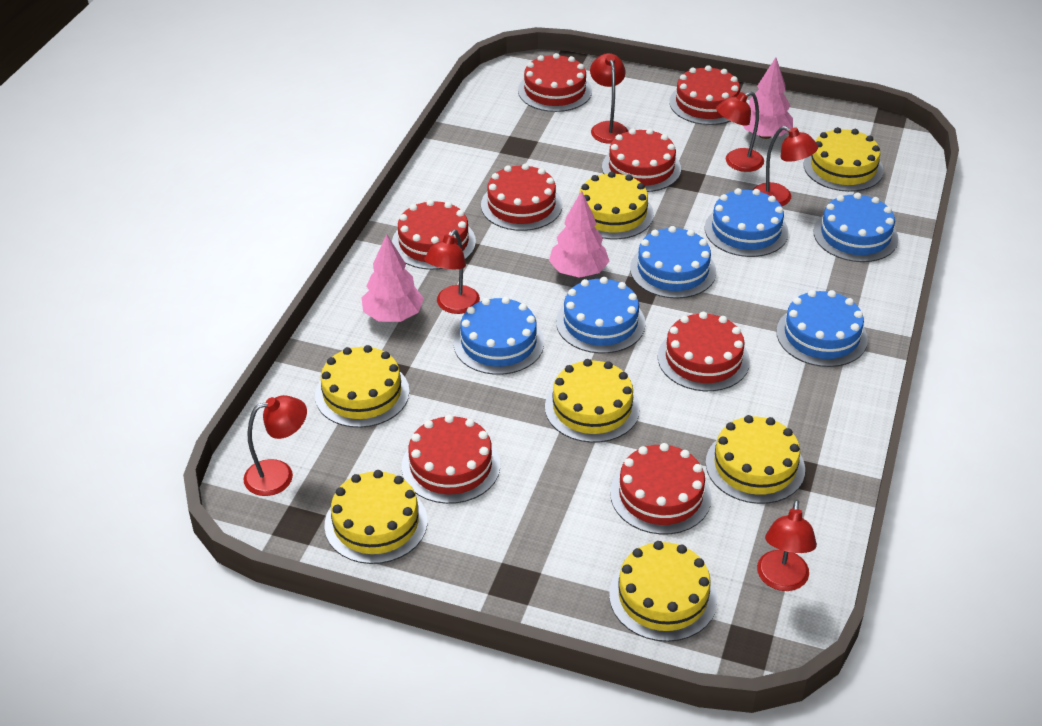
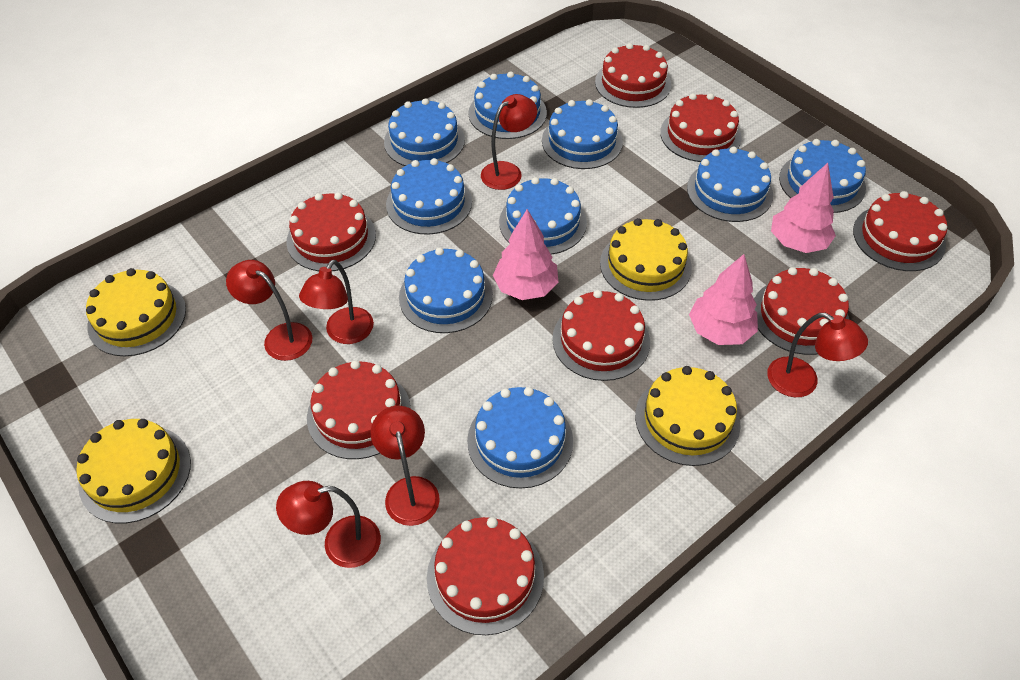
blue cake: 6 -> 9
yellow cake: 7 -> 4

